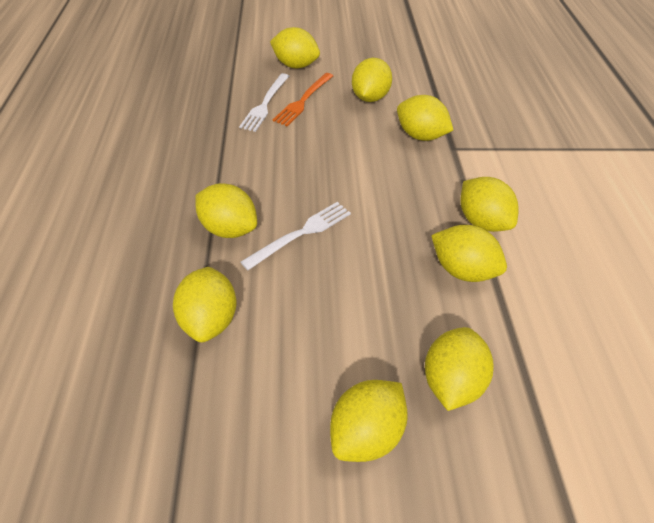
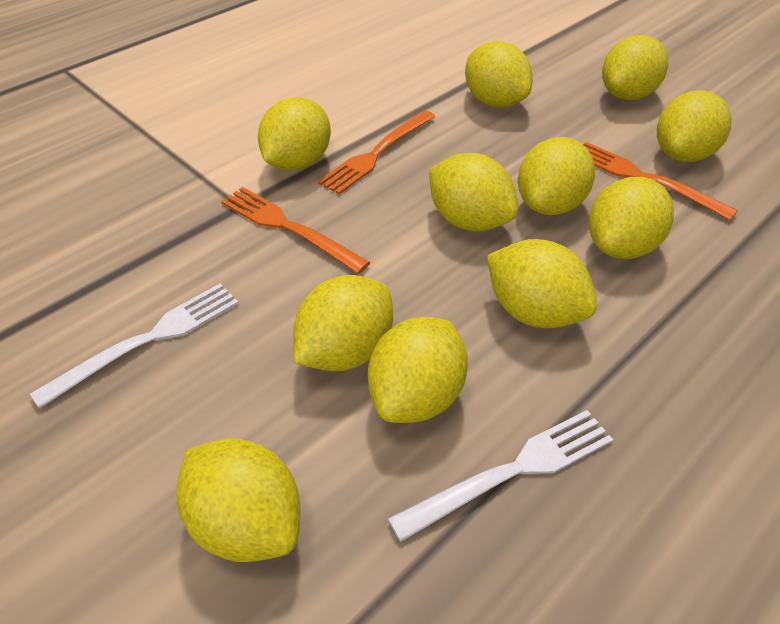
orange fork: 1 -> 3
yellow lemon: 9 -> 11

